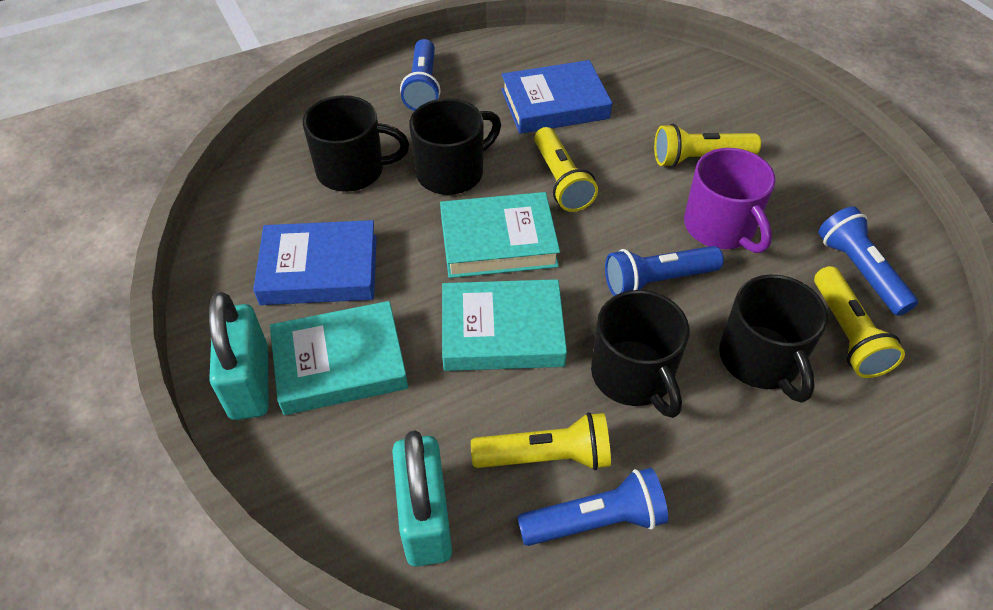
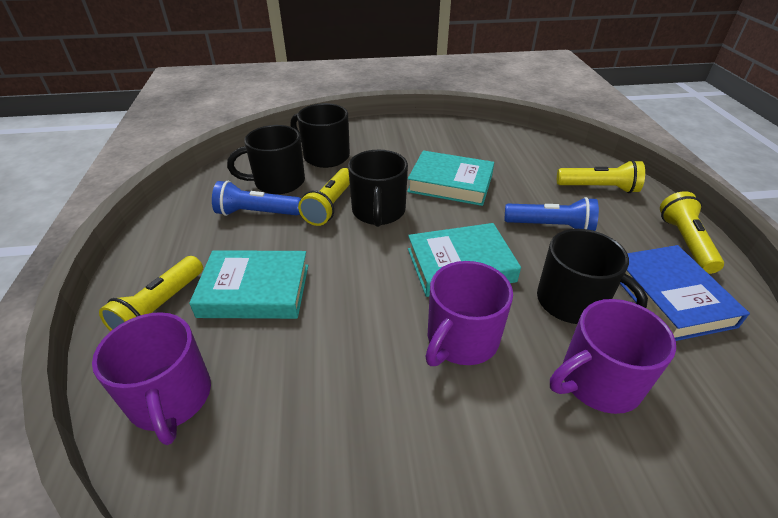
blue book: 2 -> 1
blue flashlight: 4 -> 2
purple mug: 1 -> 3
turquoise padlock: 2 -> 0

